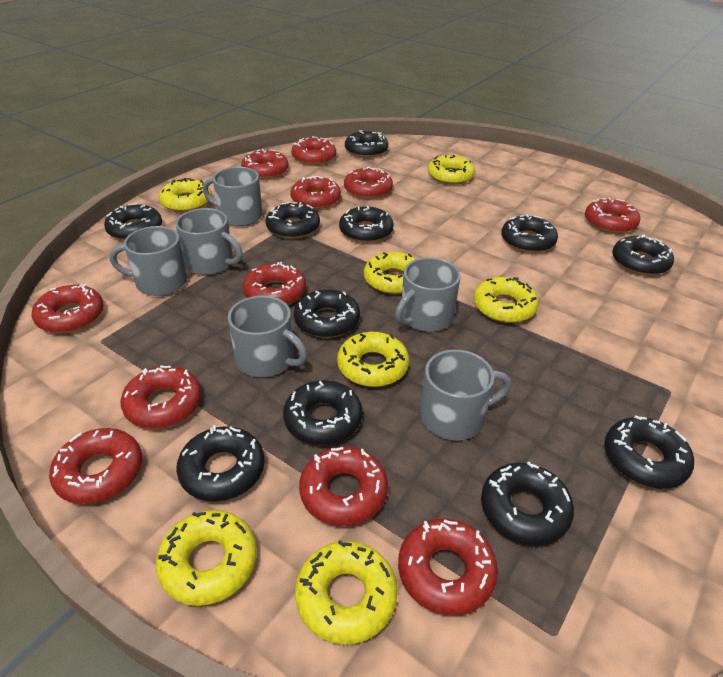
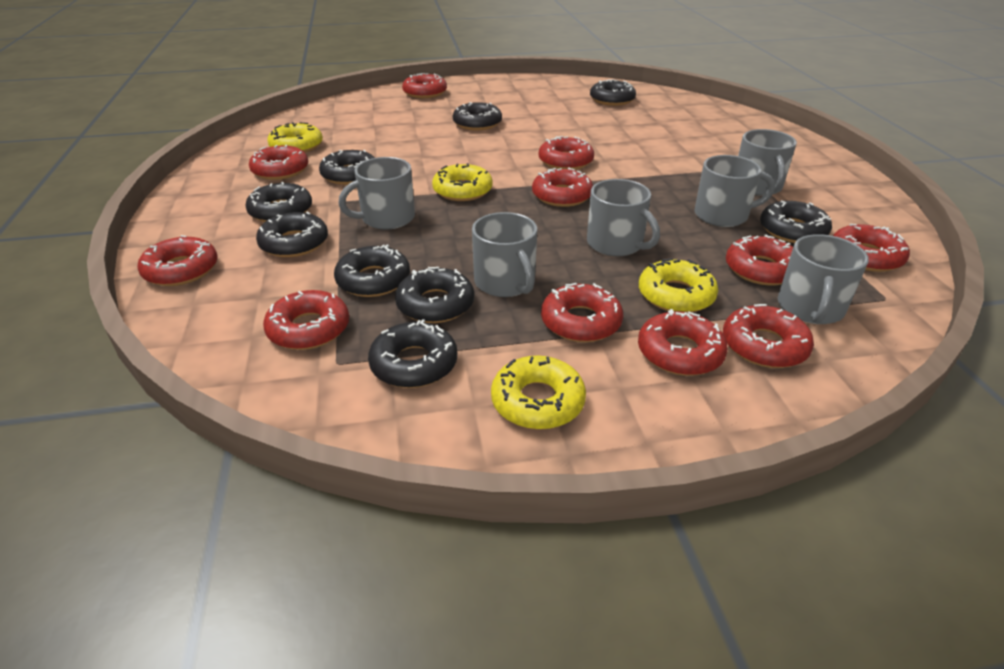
black donut: 11 -> 9
yellow donut: 7 -> 4

